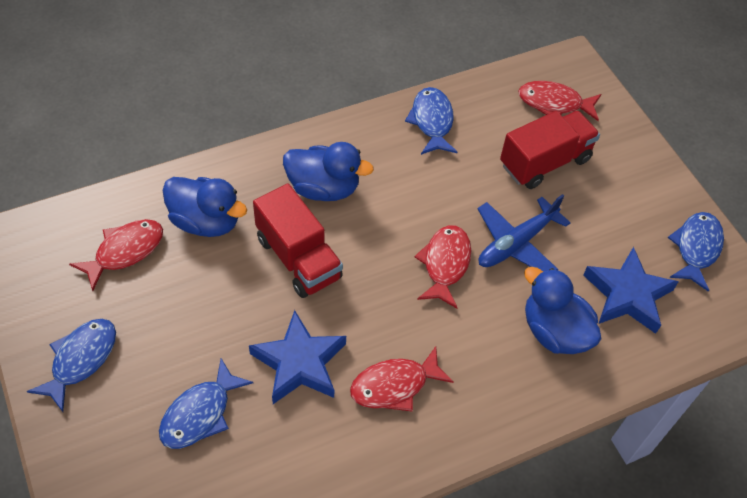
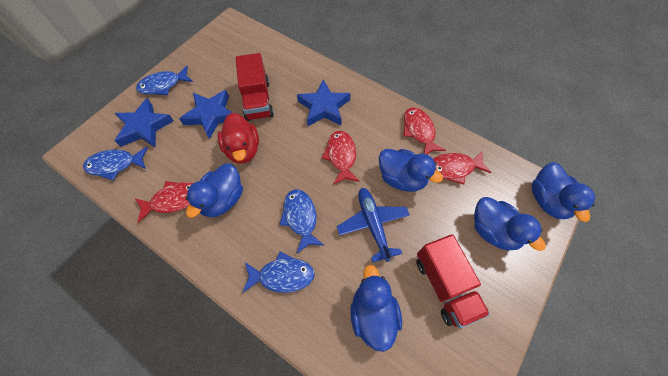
blue duck: 3 -> 5
blue star: 2 -> 3
red duck: 0 -> 1

